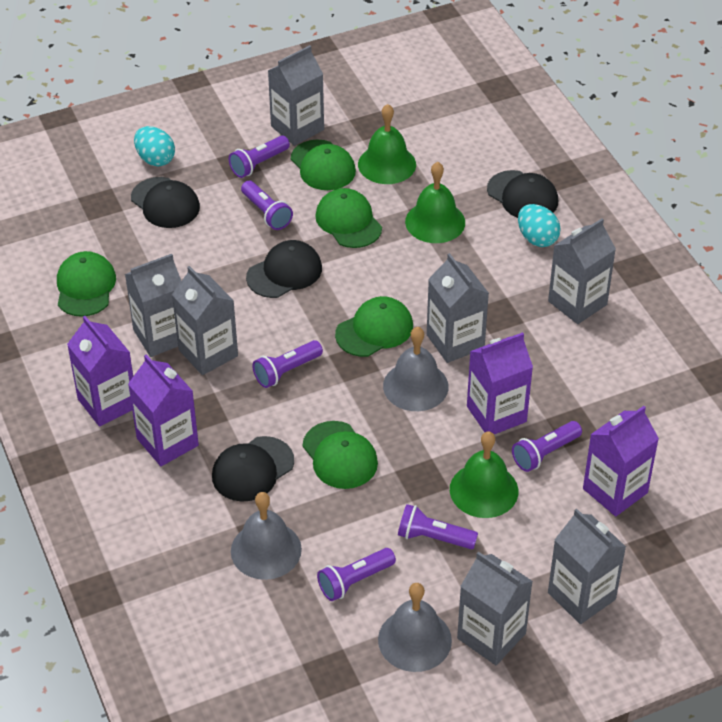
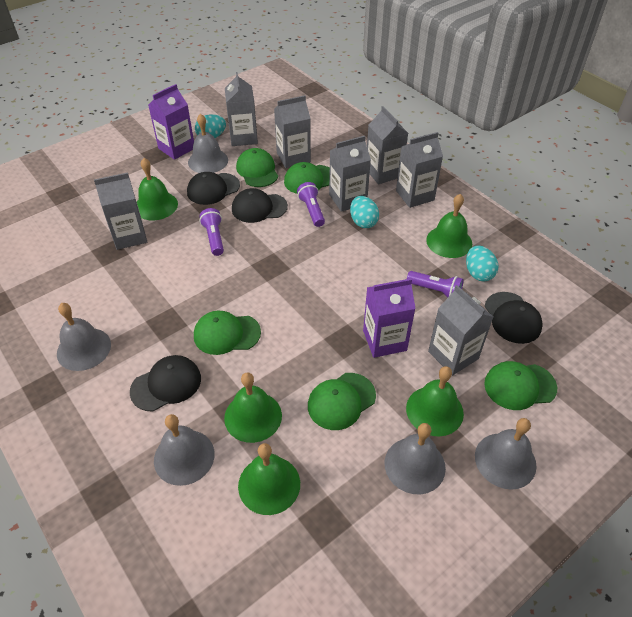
green bell: 3 -> 5
grey bell: 3 -> 5
purple carton: 4 -> 2
purple flashlight: 6 -> 3
turquoise egg: 2 -> 3

